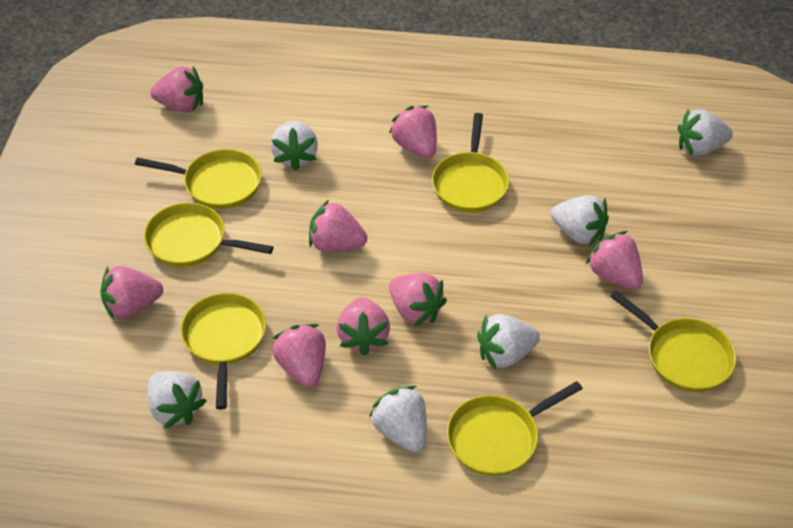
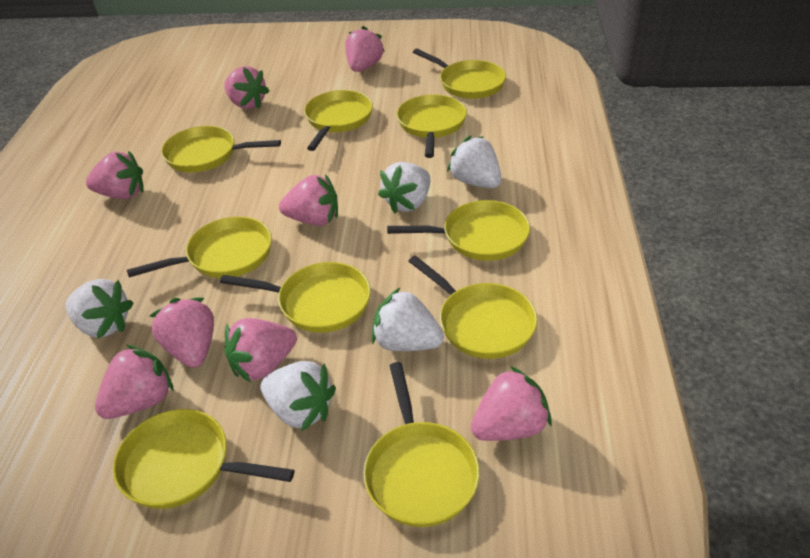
white strawberry: 6 -> 5
yellow pan: 6 -> 10

